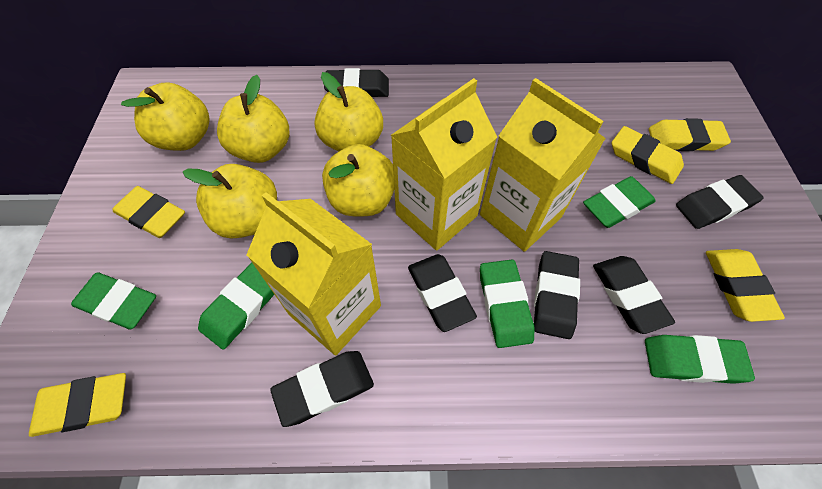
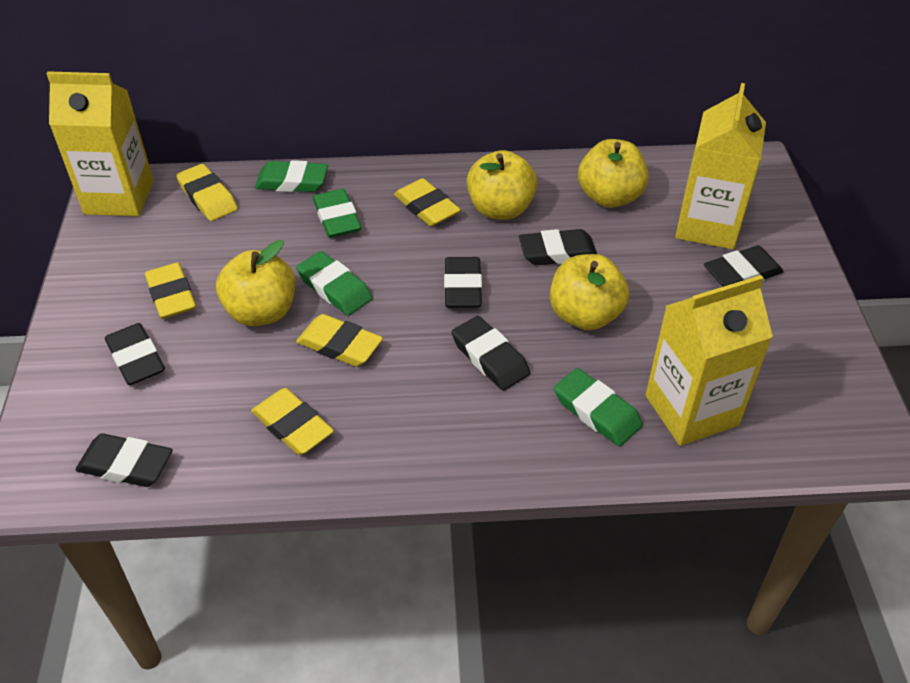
green eraser: 5 -> 4
yellow apple: 5 -> 4

